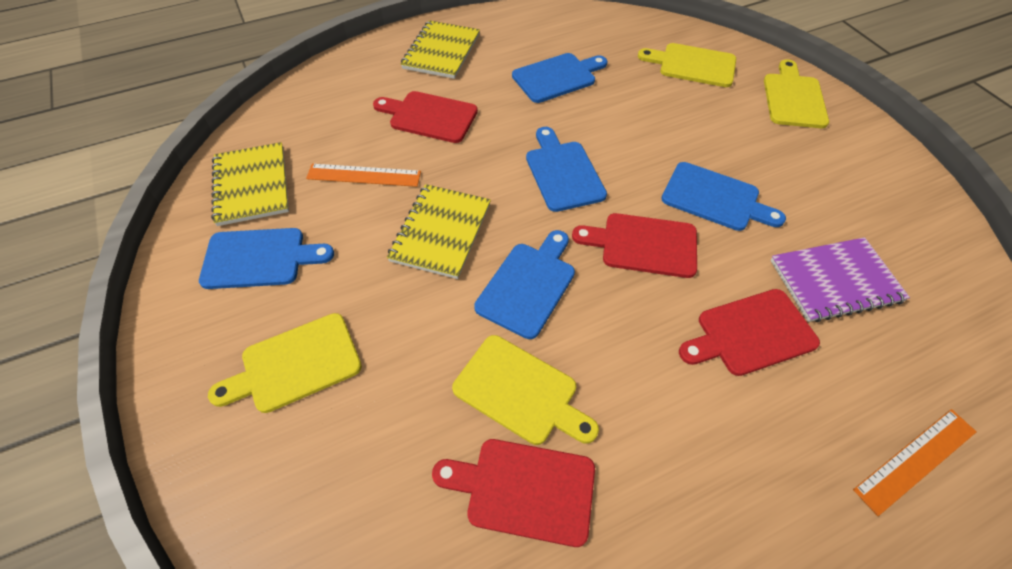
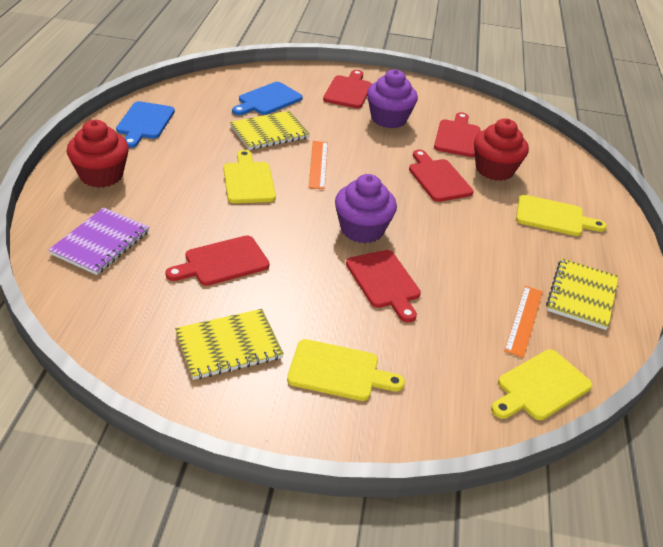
blue cutting board: 5 -> 2
purple cupcake: 0 -> 2
red cupcake: 0 -> 2
red cutting board: 4 -> 5

